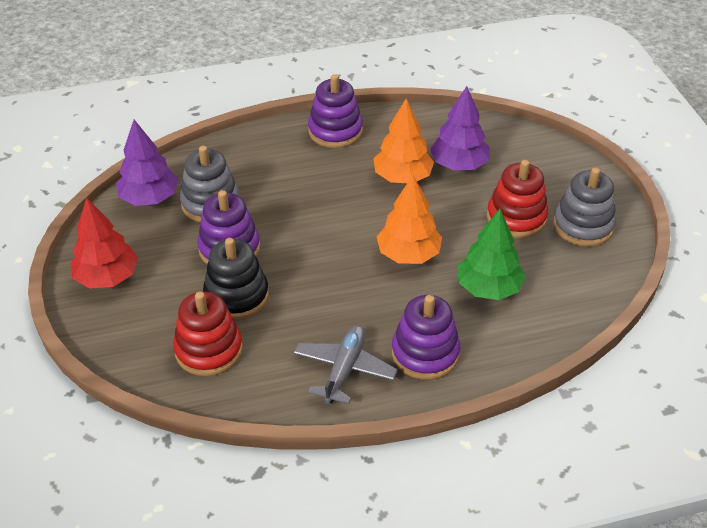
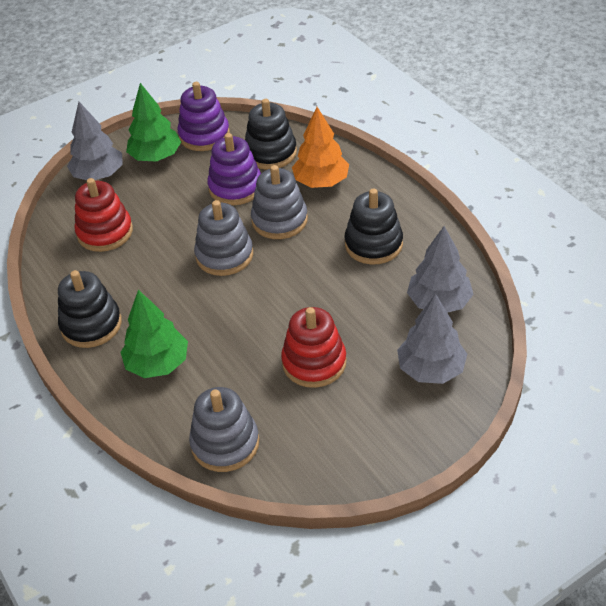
black stacking toy: 1 -> 3
green tree: 1 -> 2
grey plane: 1 -> 0
grey stacking toy: 2 -> 3
grey tree: 0 -> 3
orange tree: 2 -> 1
purple stacking toy: 3 -> 2
purple tree: 2 -> 0
red tree: 1 -> 0

